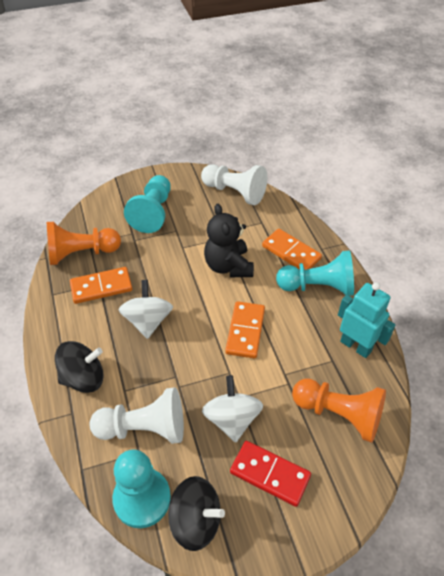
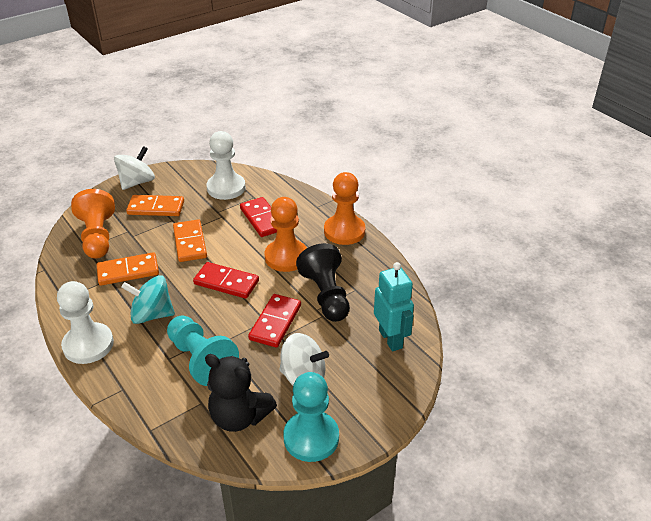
black pawn: 0 -> 1
black spinning top: 2 -> 0
orange pawn: 2 -> 3
red domino: 1 -> 3
turquoise pawn: 3 -> 2
turquoise spinning top: 0 -> 1

